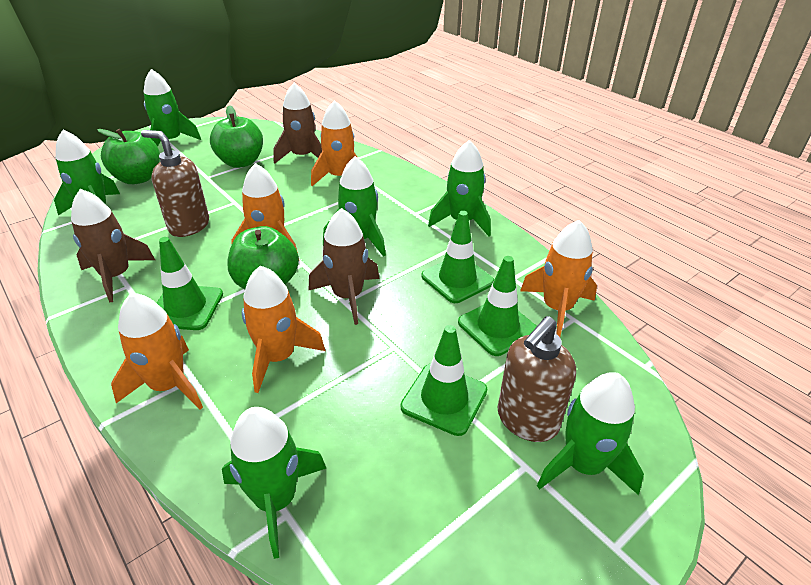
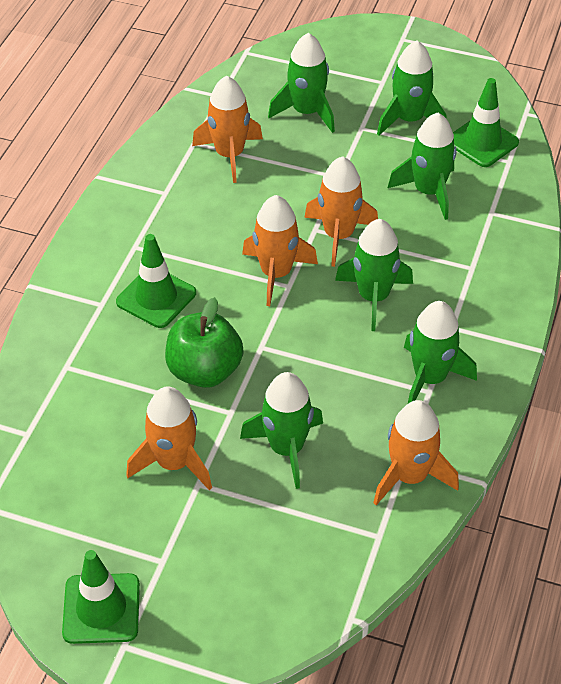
brown rocket: 3 -> 0
brown soap dispenser: 2 -> 0
green apple: 3 -> 1
green traffic cone: 4 -> 3

